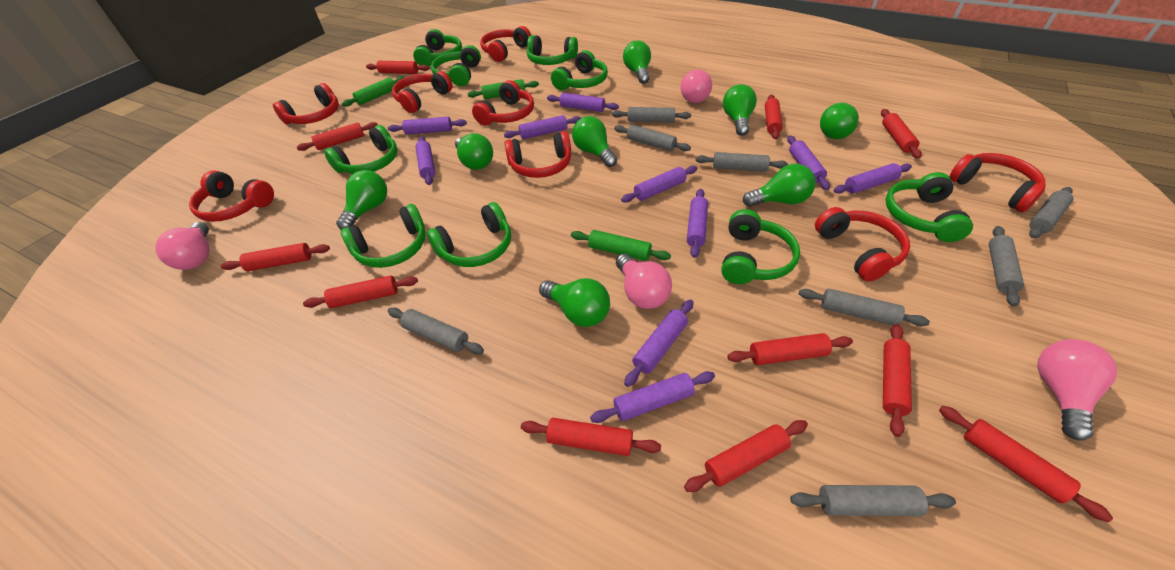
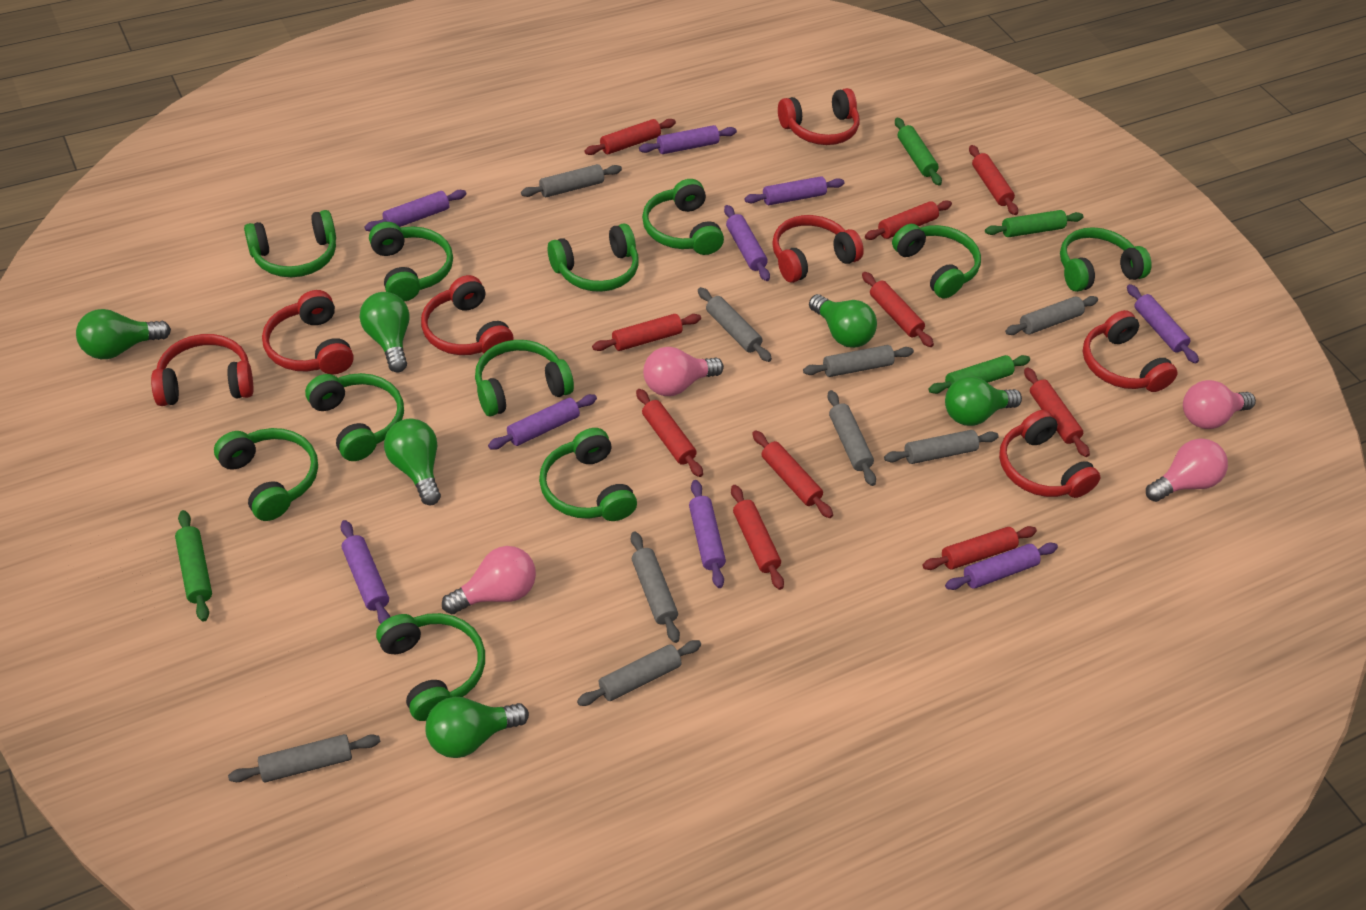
green headphones: 9 -> 11
green light bulb: 8 -> 6
green rolling pin: 3 -> 4
grey rolling pin: 8 -> 9
purple rolling pin: 10 -> 9
red headphones: 8 -> 7
red rolling pin: 11 -> 10

